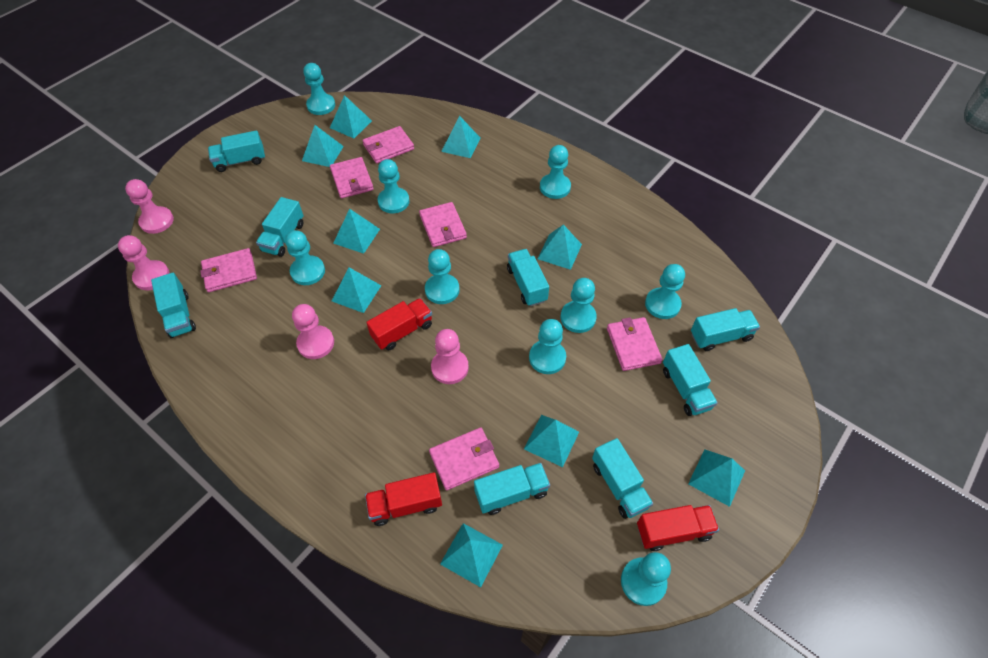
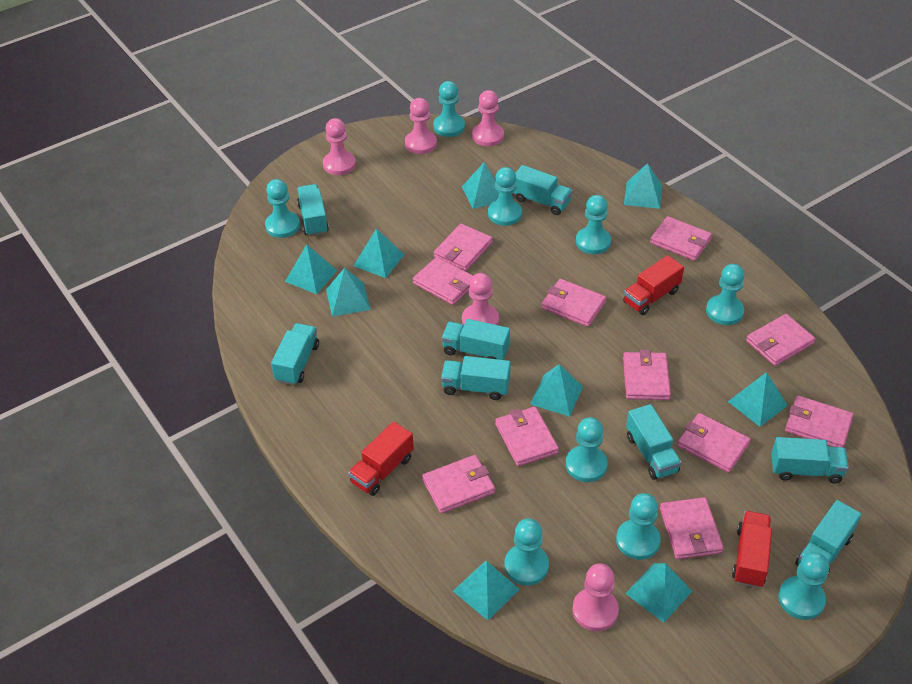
pink pawn: 4 -> 5
pink wallet: 6 -> 11

